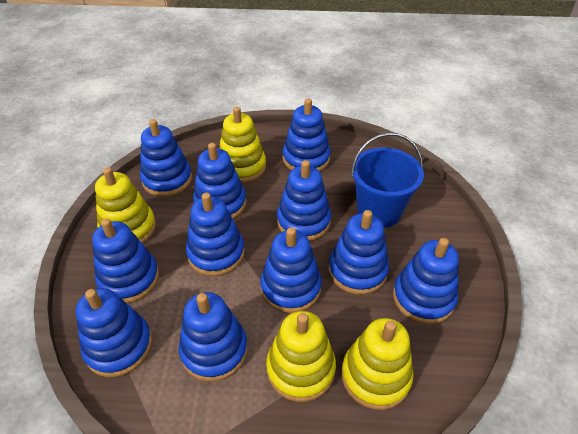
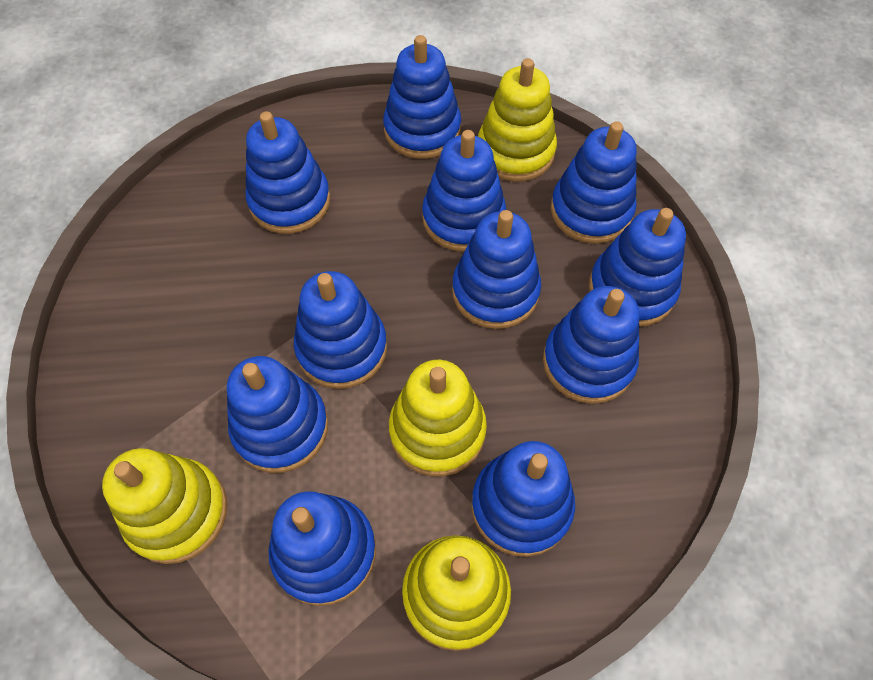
blue bucket: 1 -> 0

